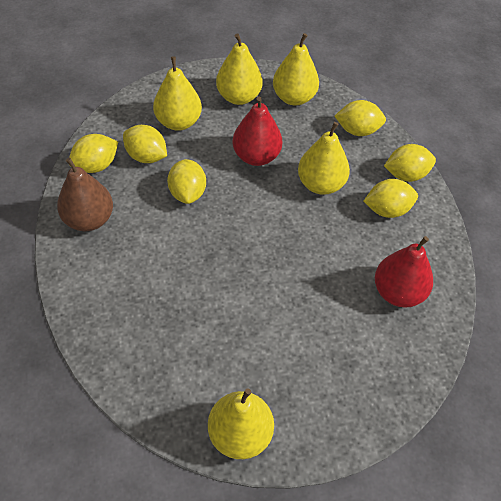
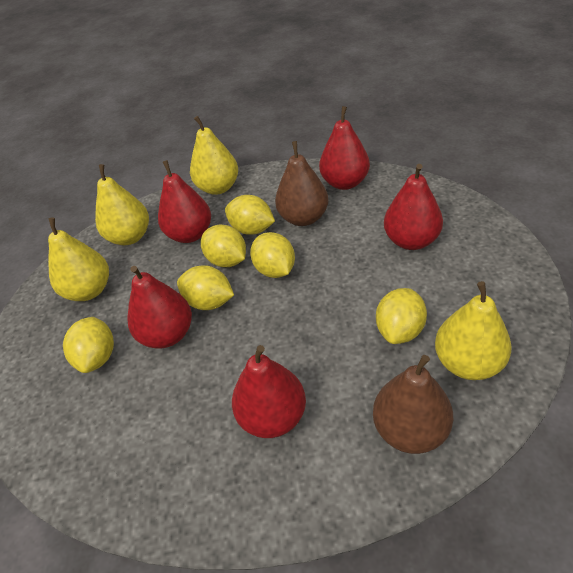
brown pear: 1 -> 2
red pear: 2 -> 5
yellow pear: 5 -> 4

